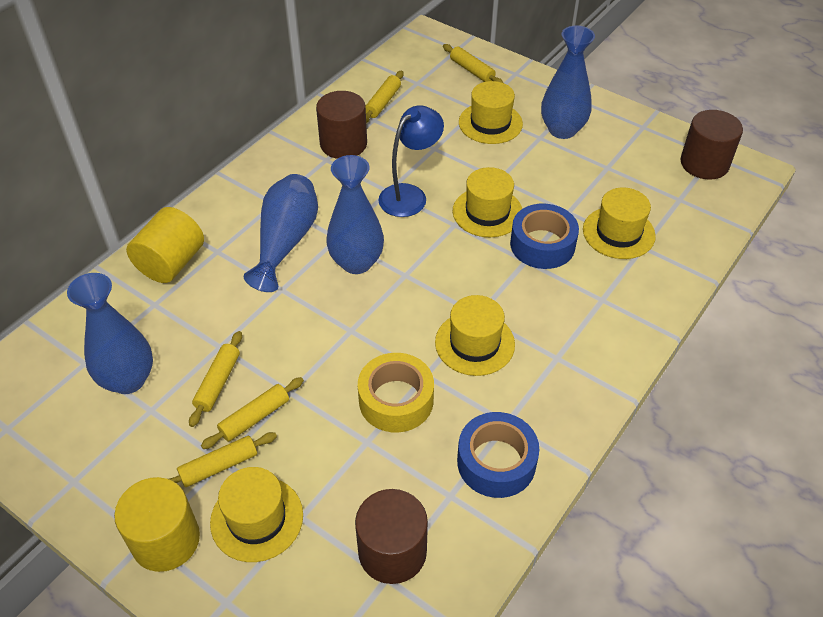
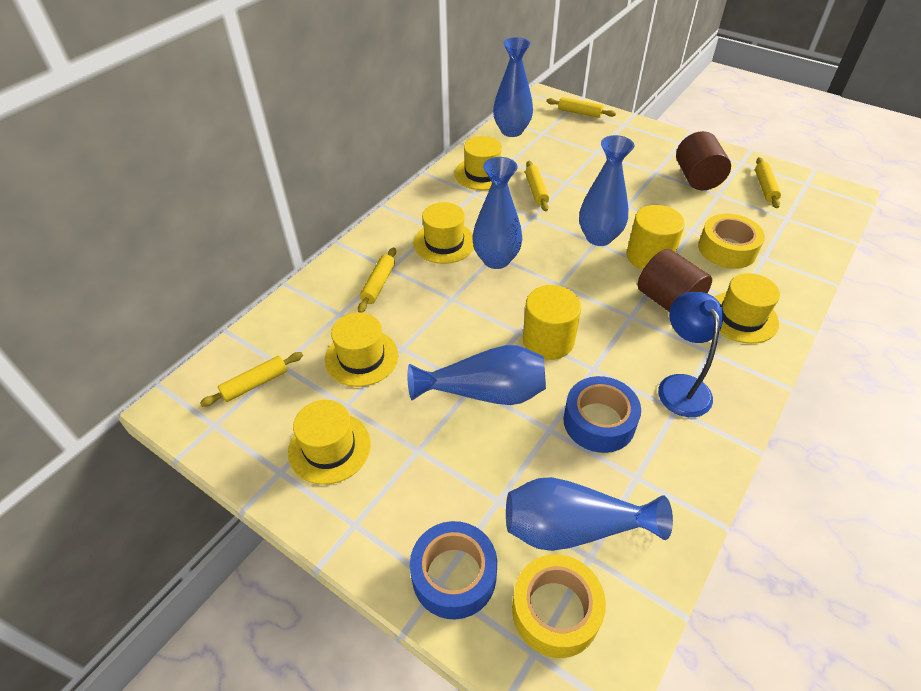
blue vase: 4 -> 5
brown cylinder: 3 -> 2
yellow tape: 1 -> 2

